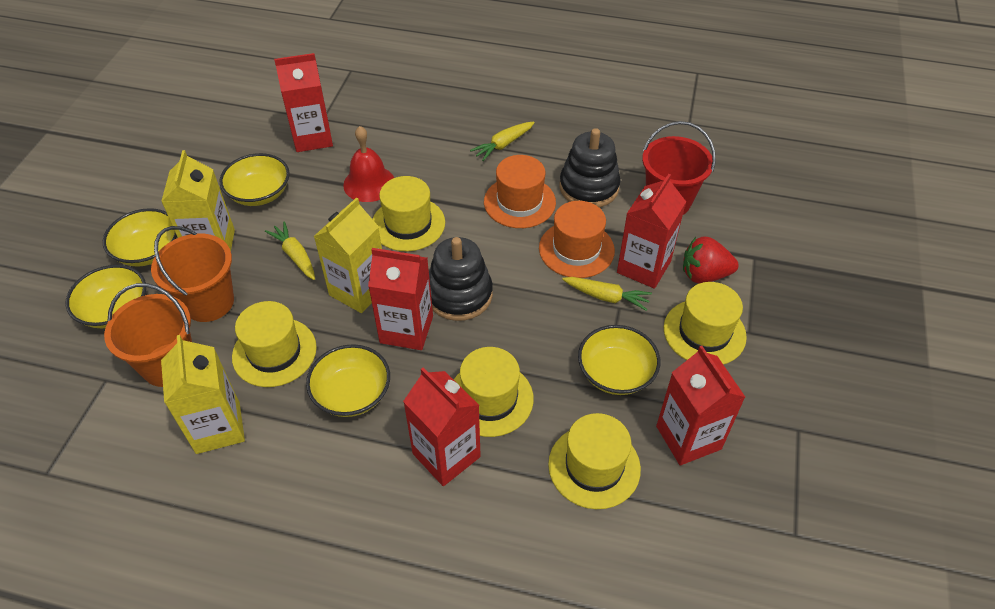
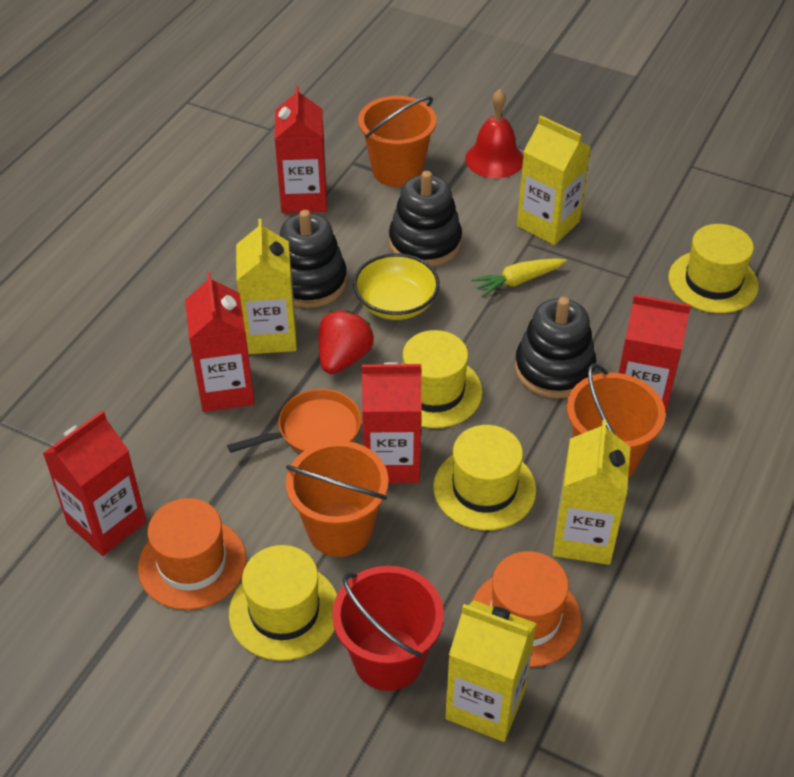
black stacking toy: 2 -> 3
orange bucket: 2 -> 3
orange pan: 0 -> 1
yellow bowl: 5 -> 1
yellow carrot: 3 -> 1
yellow carton: 3 -> 4
yellow hat: 5 -> 4

